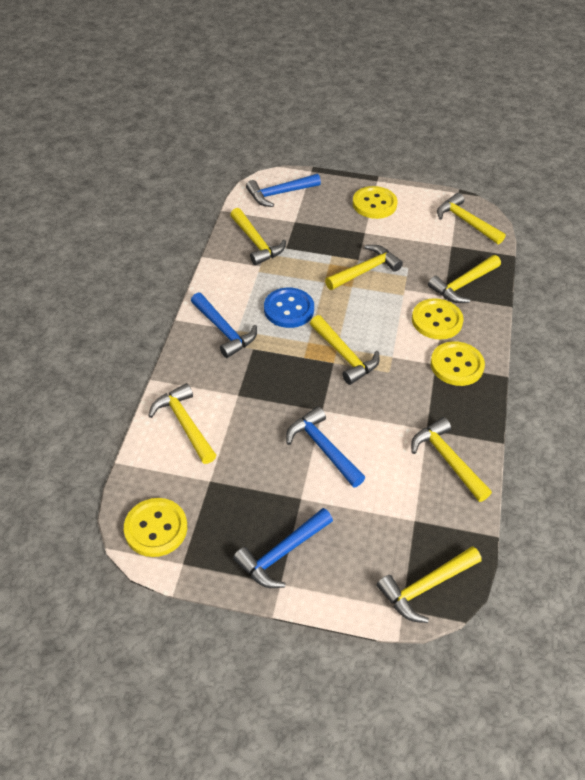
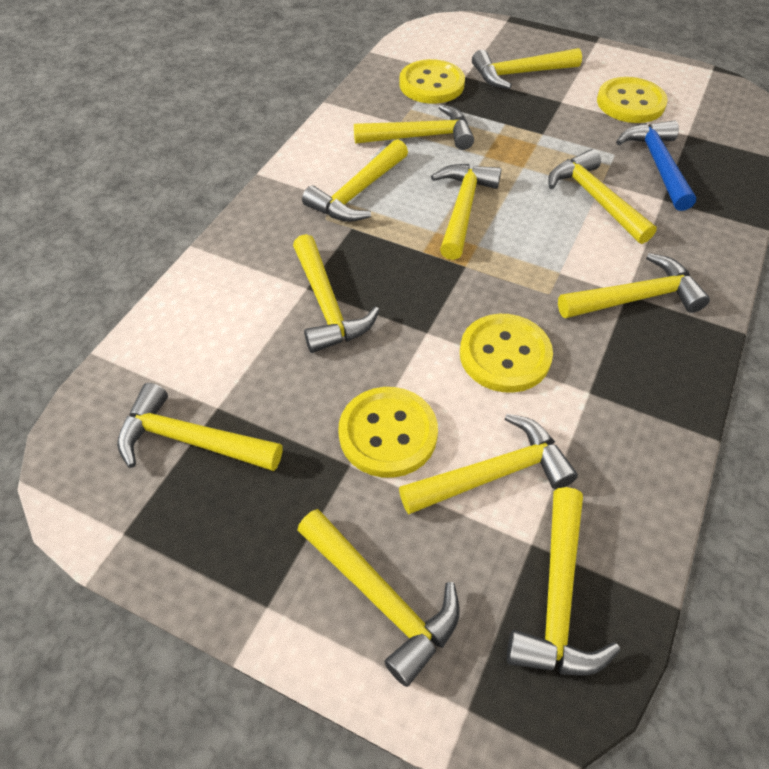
blue button: 1 -> 0
blue hammer: 4 -> 1
yellow hammer: 8 -> 11

